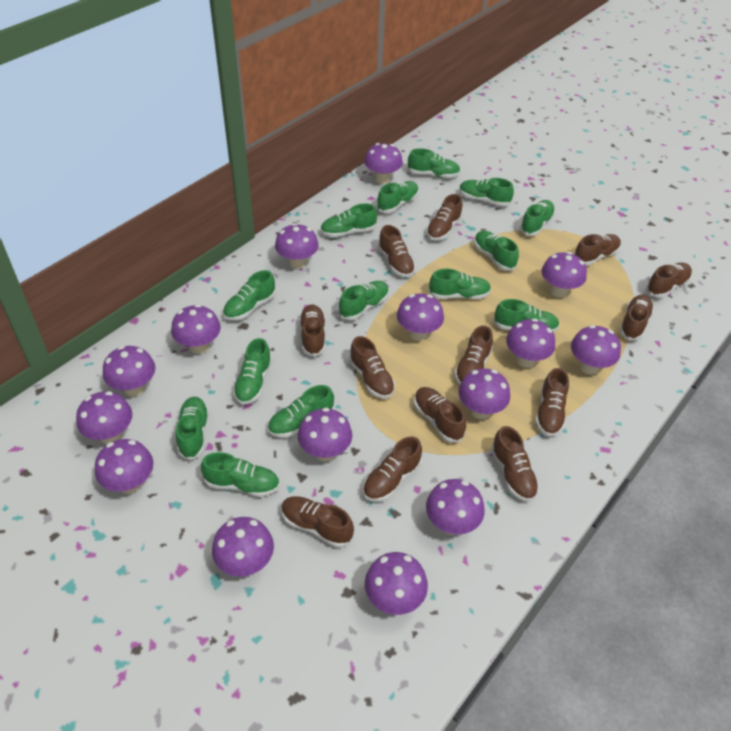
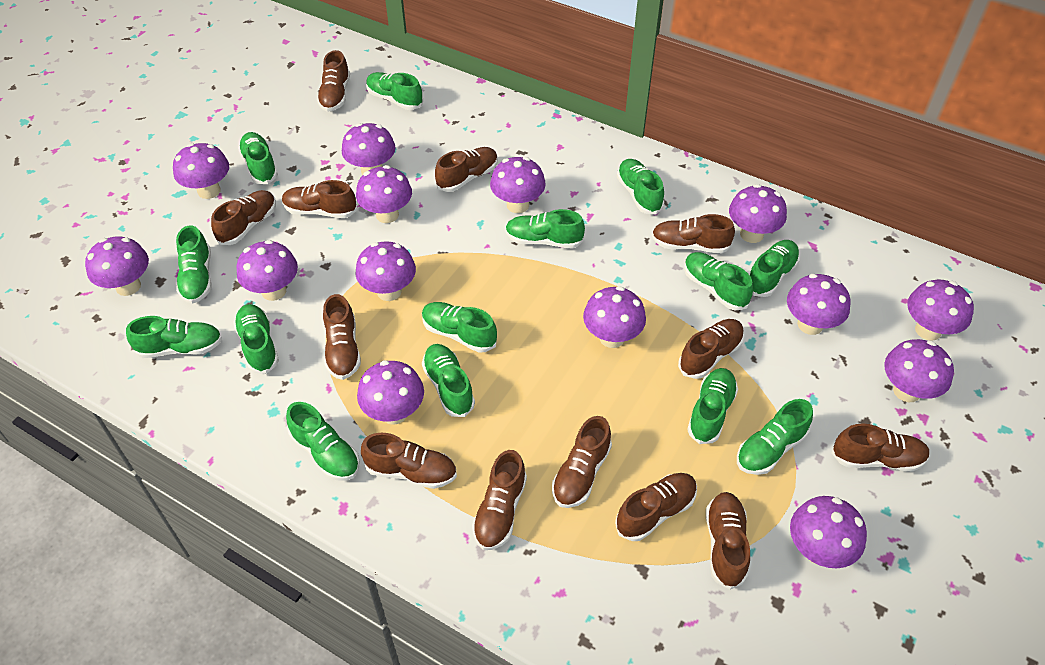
purple mushroom: 15 -> 14

